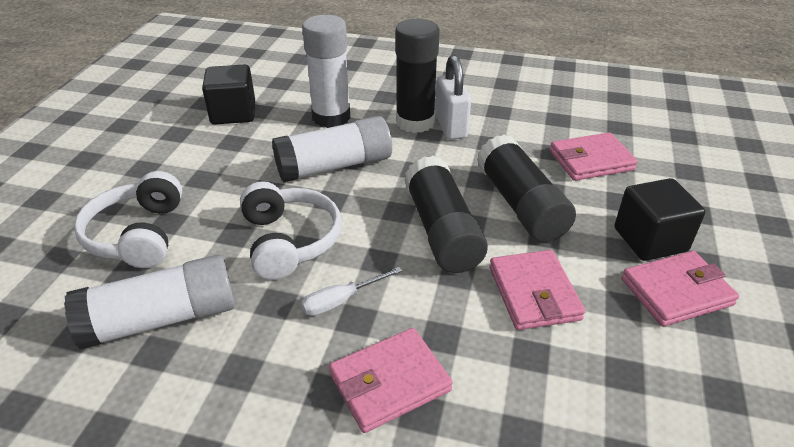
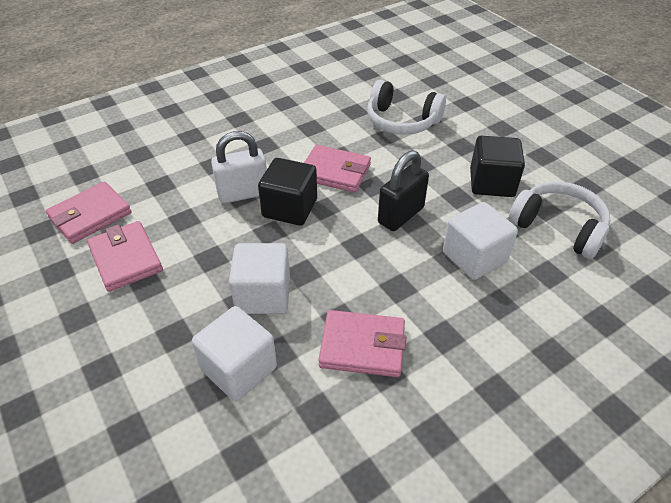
black glue stick: 3 -> 0
black padlock: 0 -> 1
white cube: 0 -> 3
white glue stick: 3 -> 0
white screwdriver: 1 -> 0

